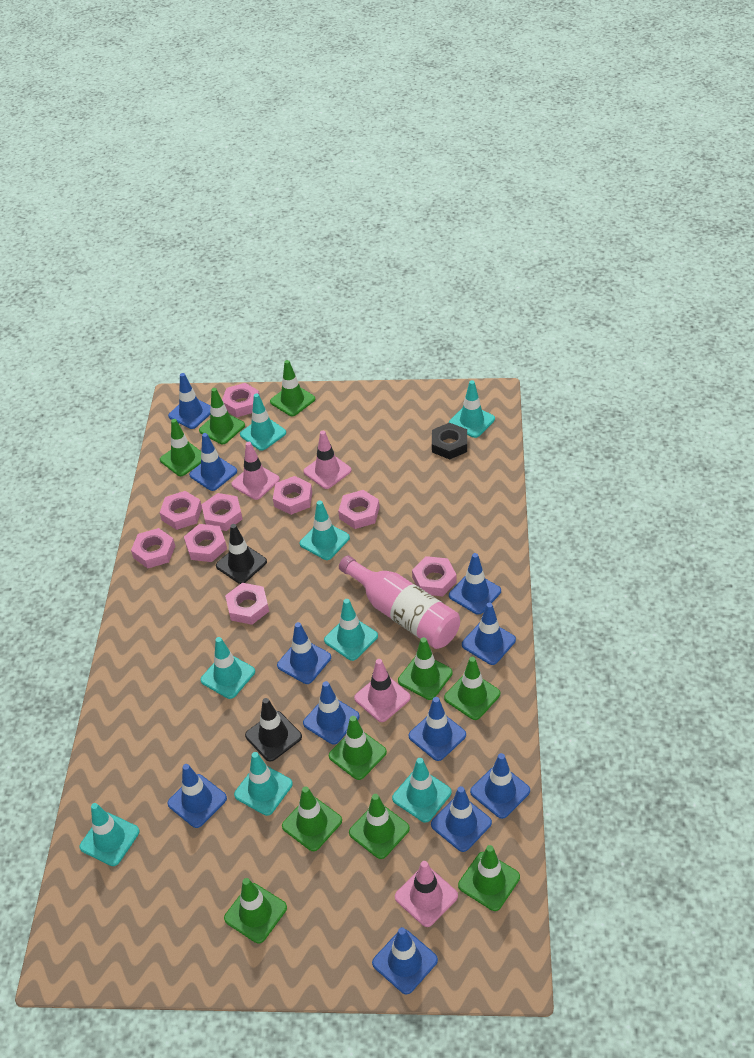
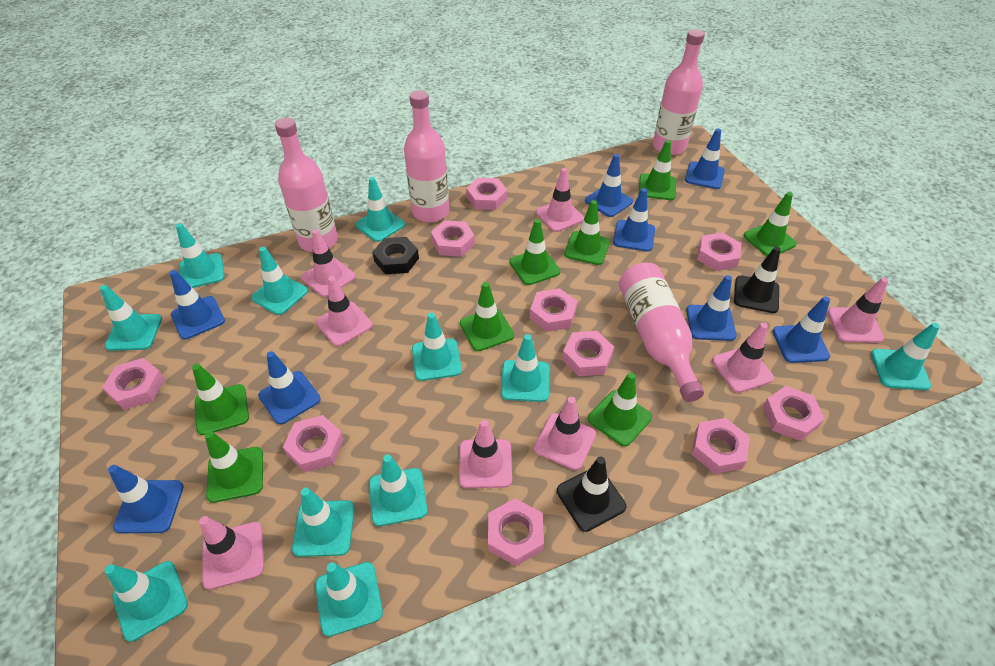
blue traffic cone: 11 -> 8
green traffic cone: 10 -> 8
pink bottle: 1 -> 4
pink nut: 9 -> 10
pink traffic cone: 4 -> 8
turquoise traffic cone: 8 -> 11

